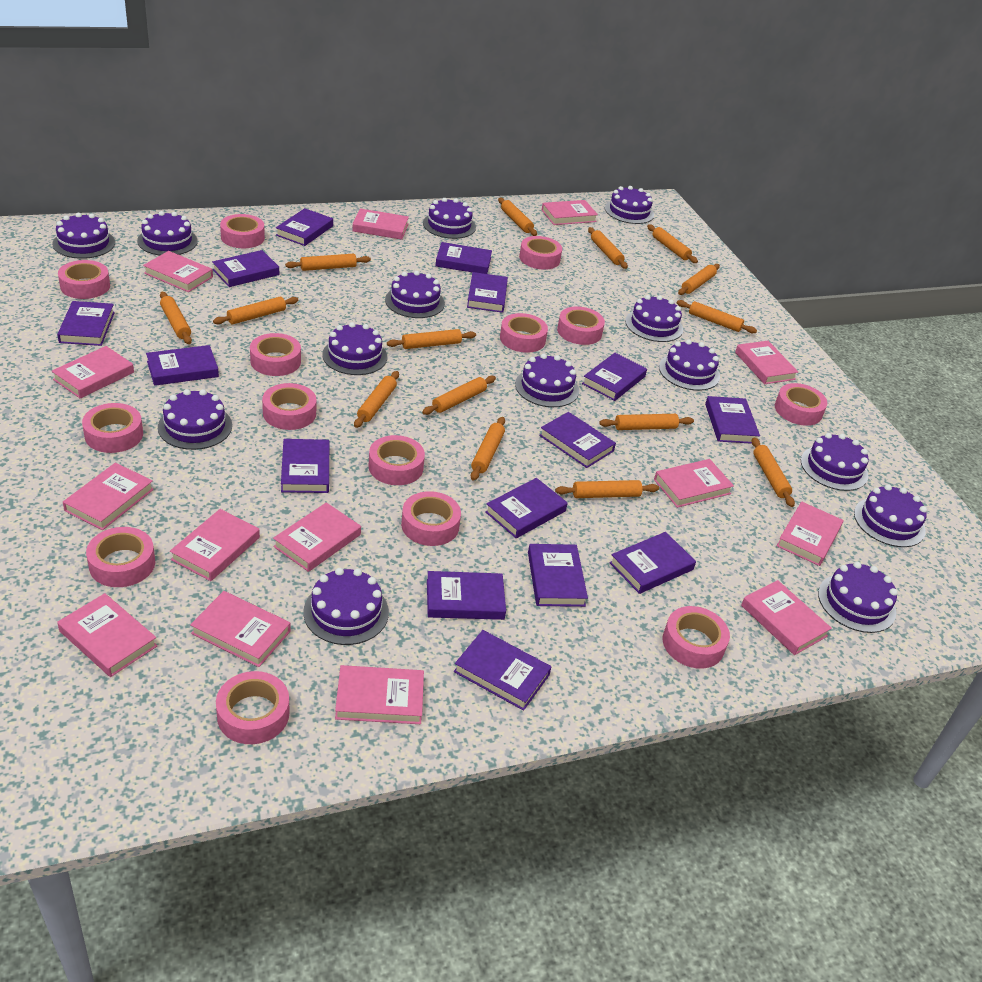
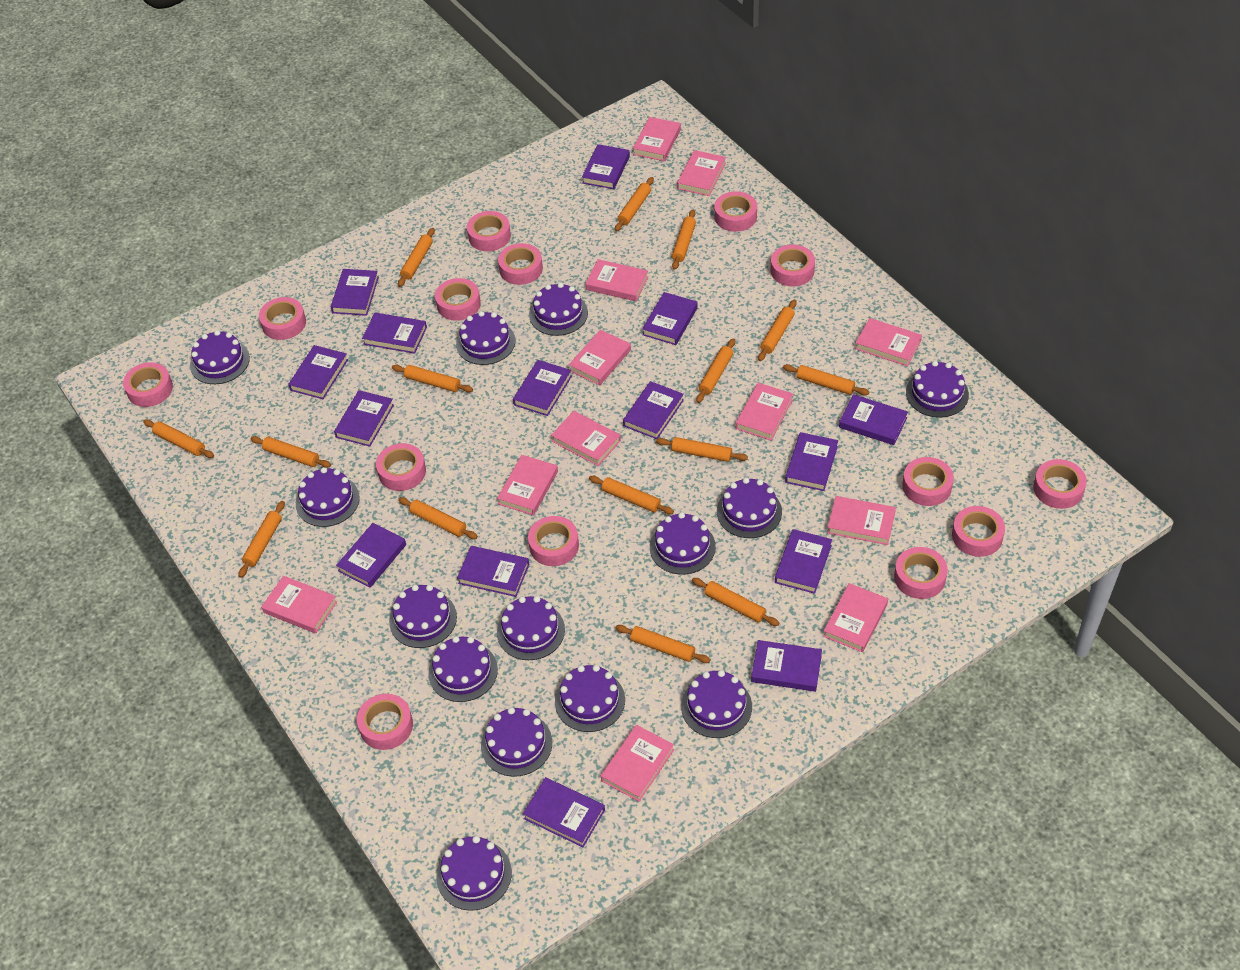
pink book: 14 -> 12

